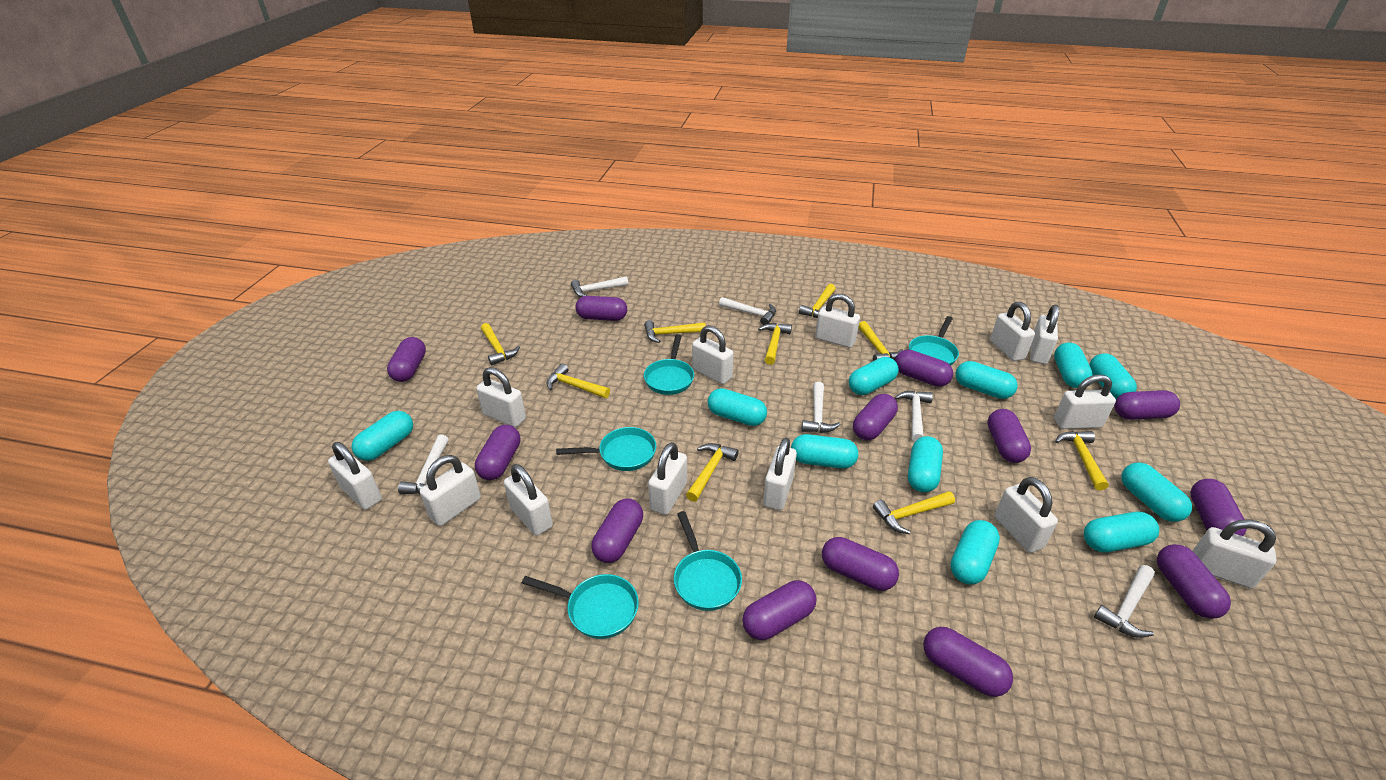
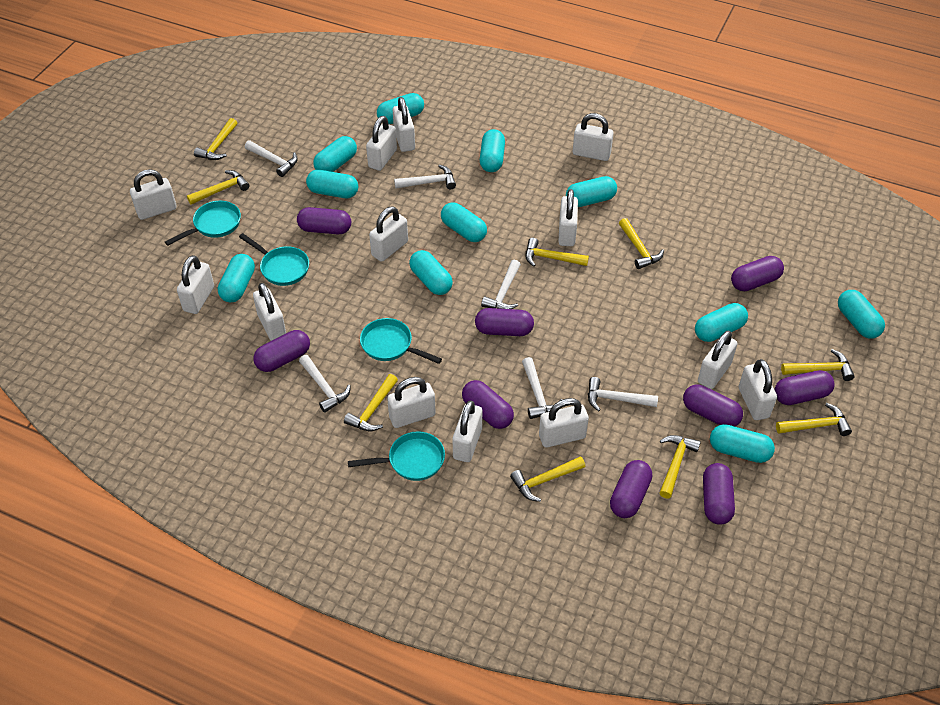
purple capsule: 13 -> 9
turquoise pan: 5 -> 4

